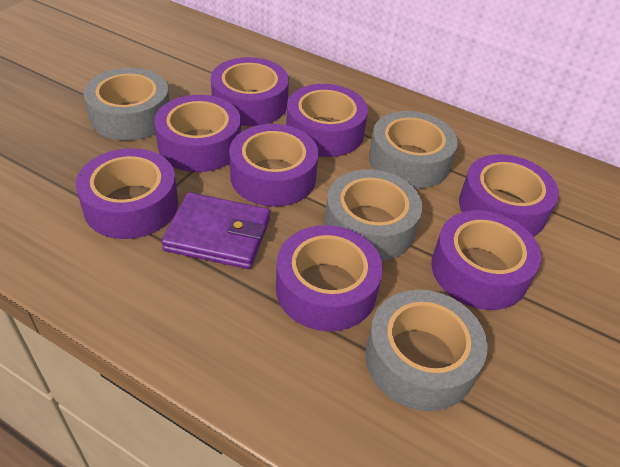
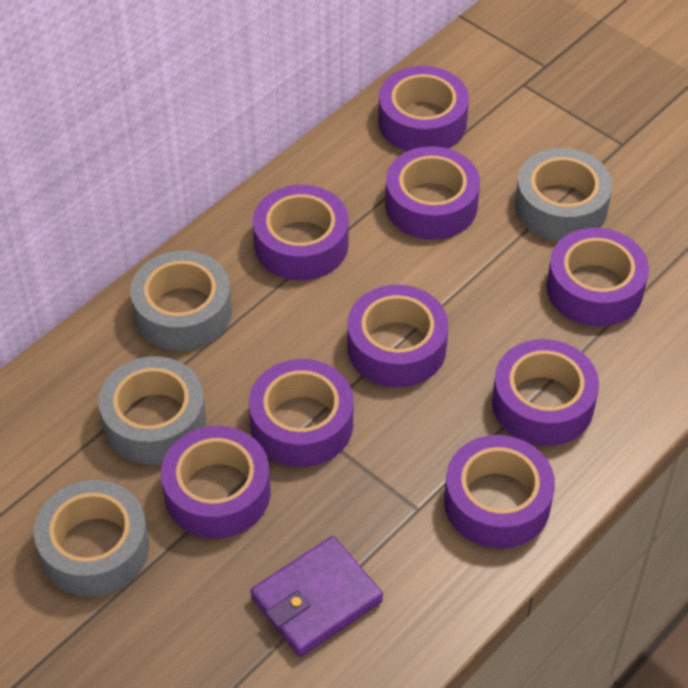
purple tape: 8 -> 9

